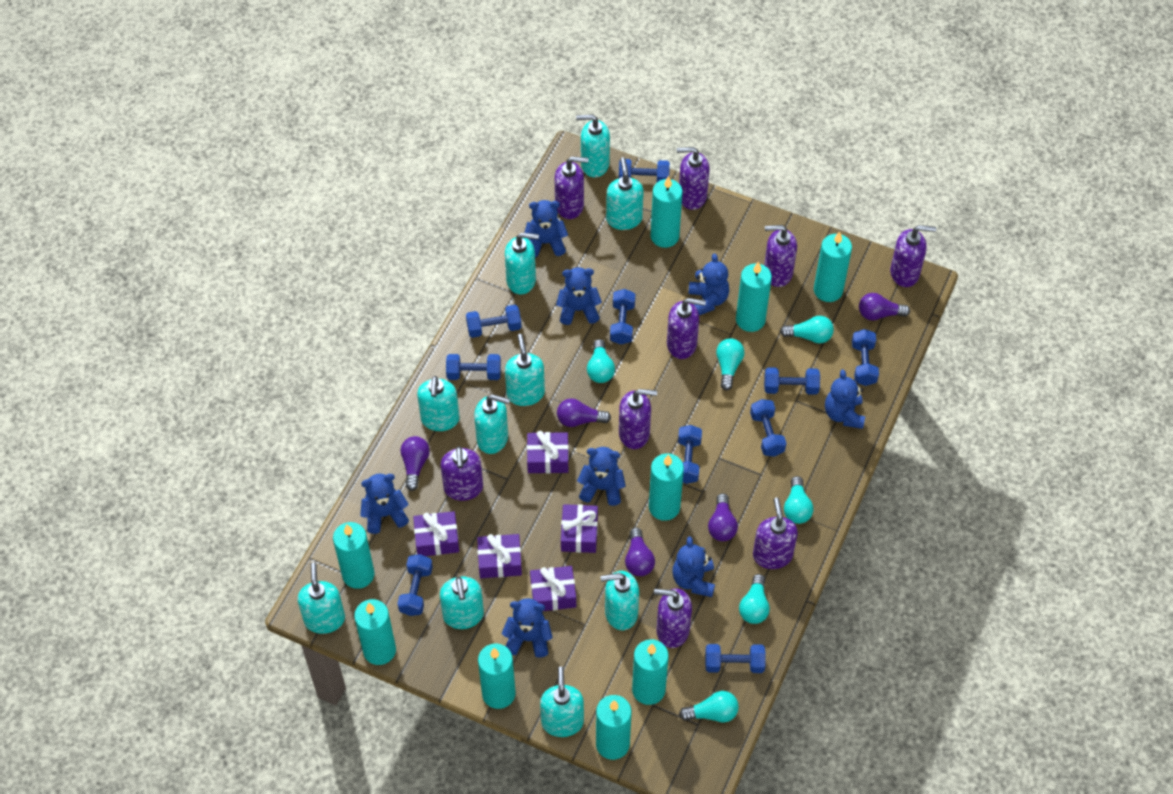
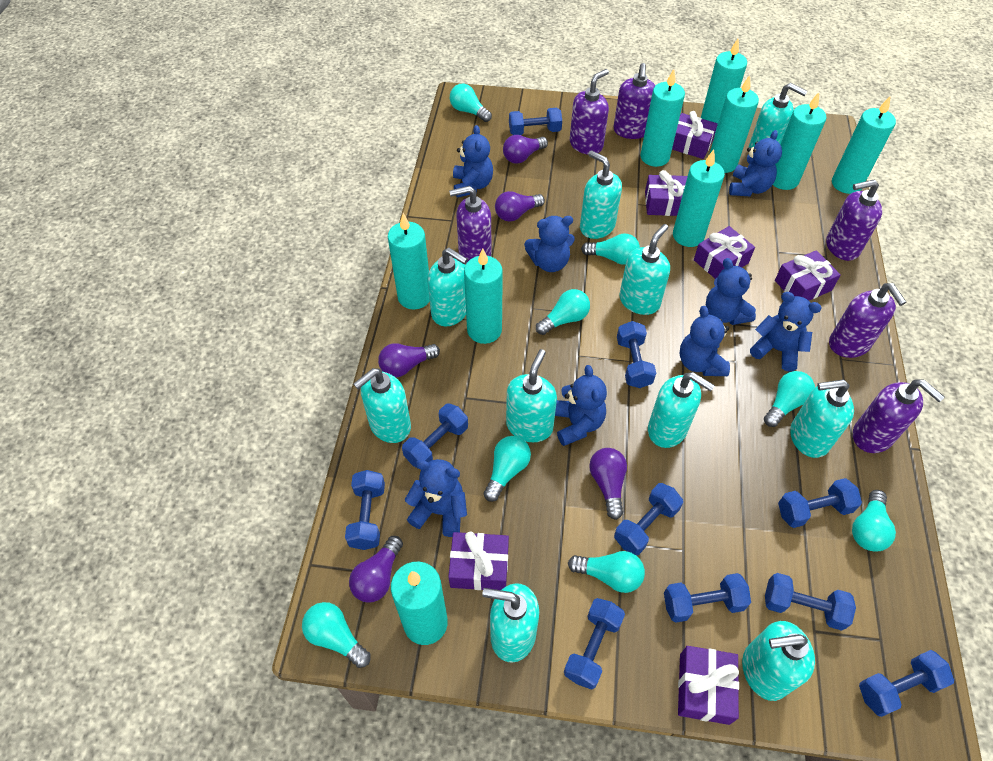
purple gift: 5 -> 6
purple soap dispenser: 9 -> 6
turquoise light bulb: 6 -> 8

